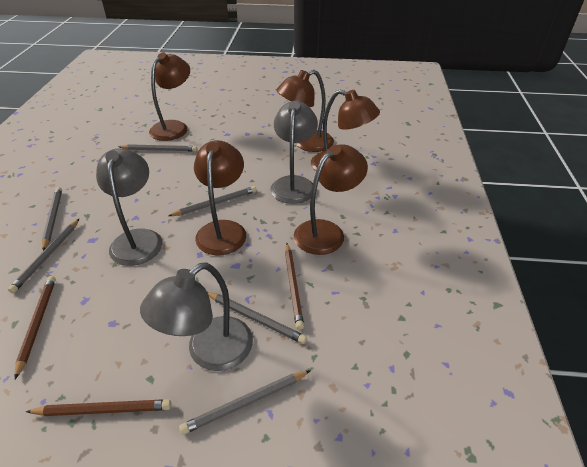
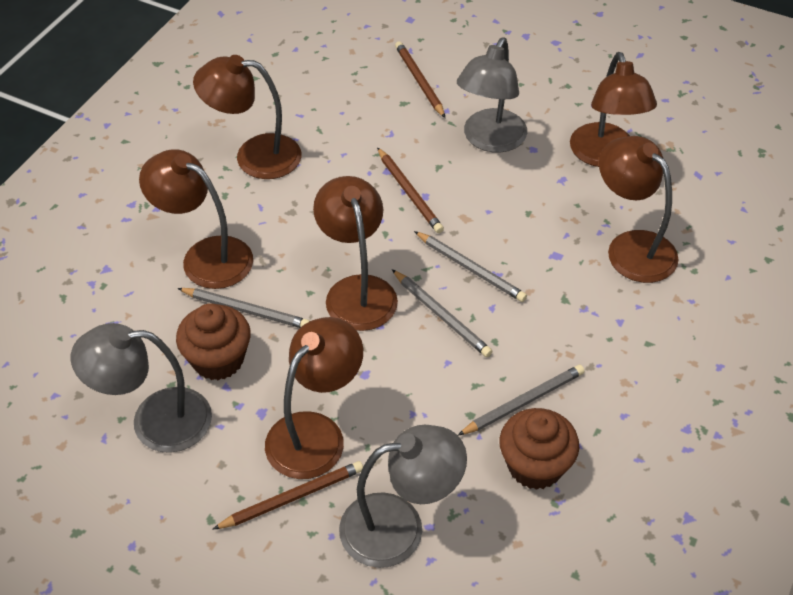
brown cupcake: 0 -> 2
brown lamp: 5 -> 6
grey pencil: 6 -> 4

